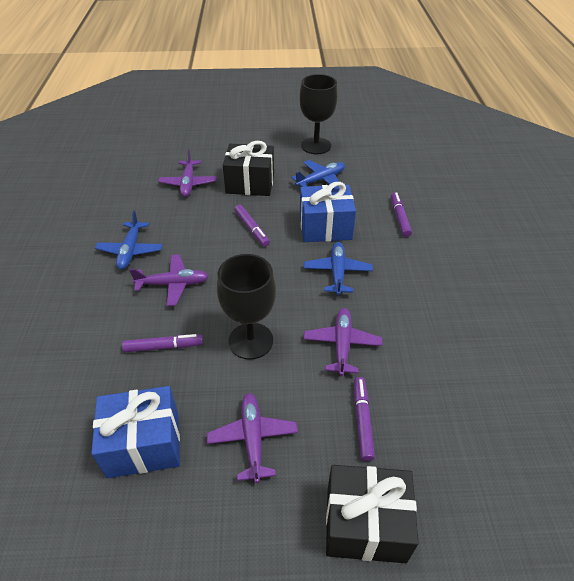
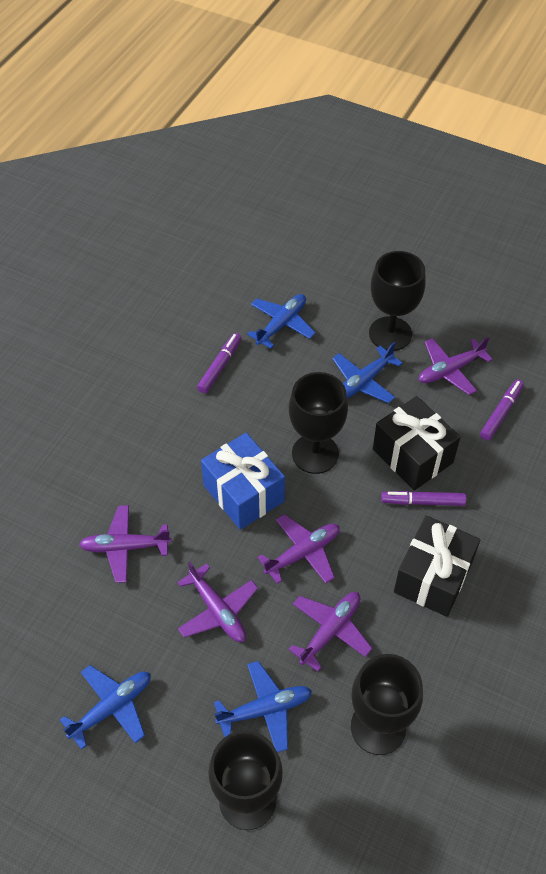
black goblet: 2 -> 4
blue gift: 2 -> 1
blue plane: 3 -> 4
purple marker: 4 -> 3
purple plane: 4 -> 5

